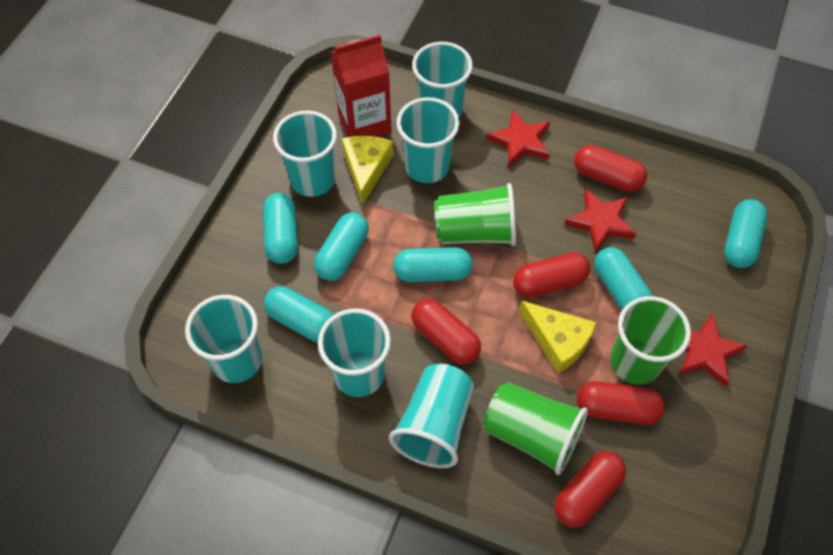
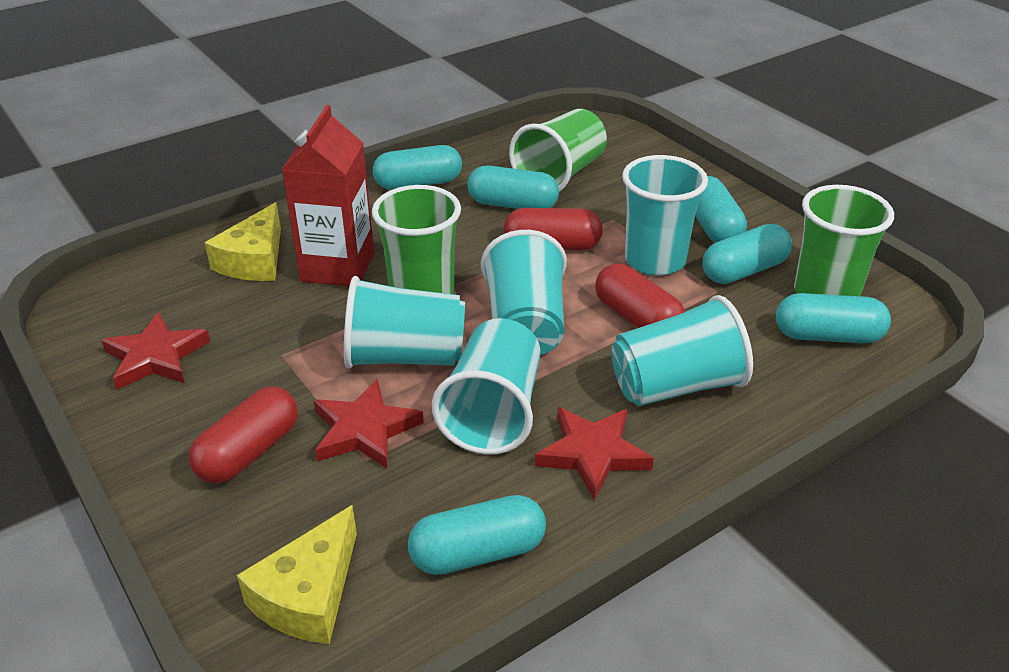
red capsule: 5 -> 3
turquoise cup: 6 -> 5

